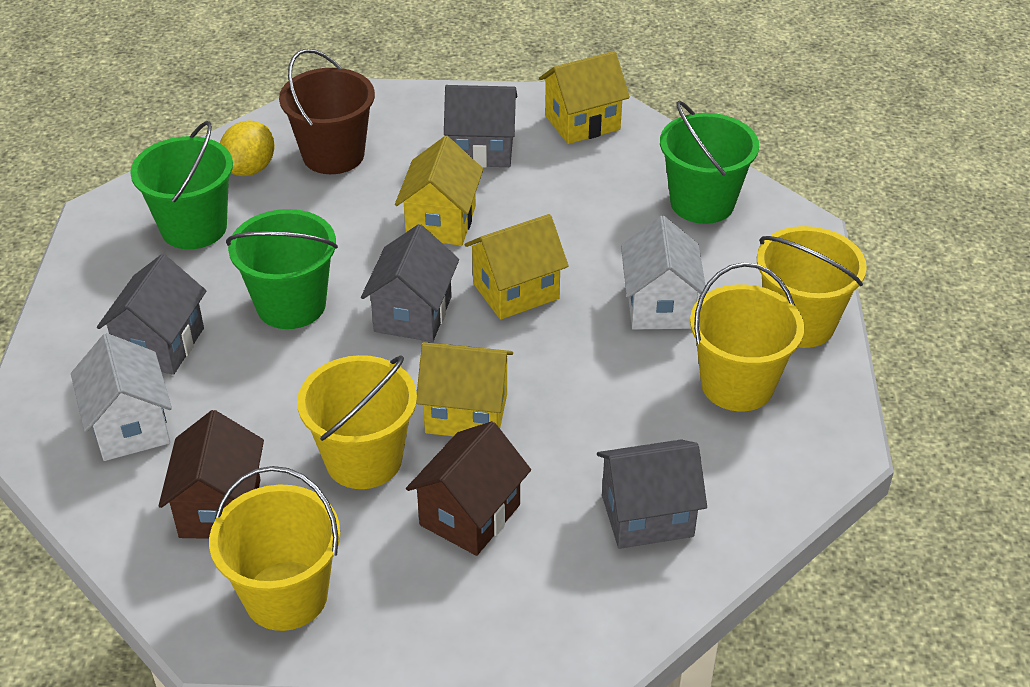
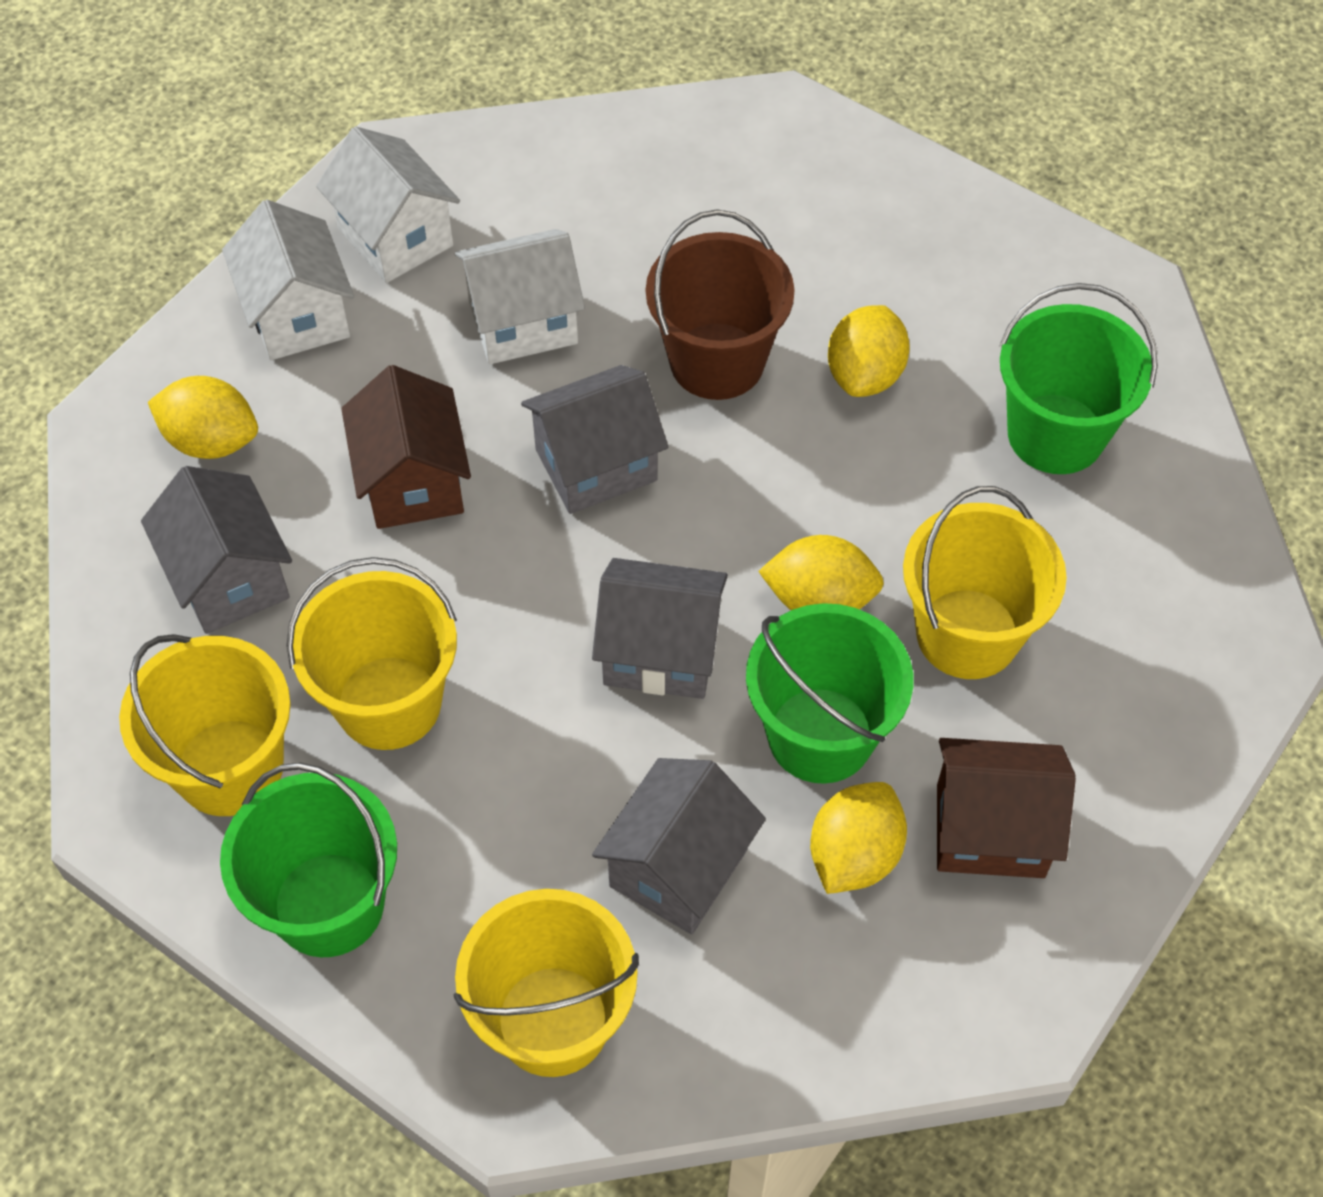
white house: 2 -> 3
yellow house: 4 -> 0
yellow lemon: 1 -> 4

